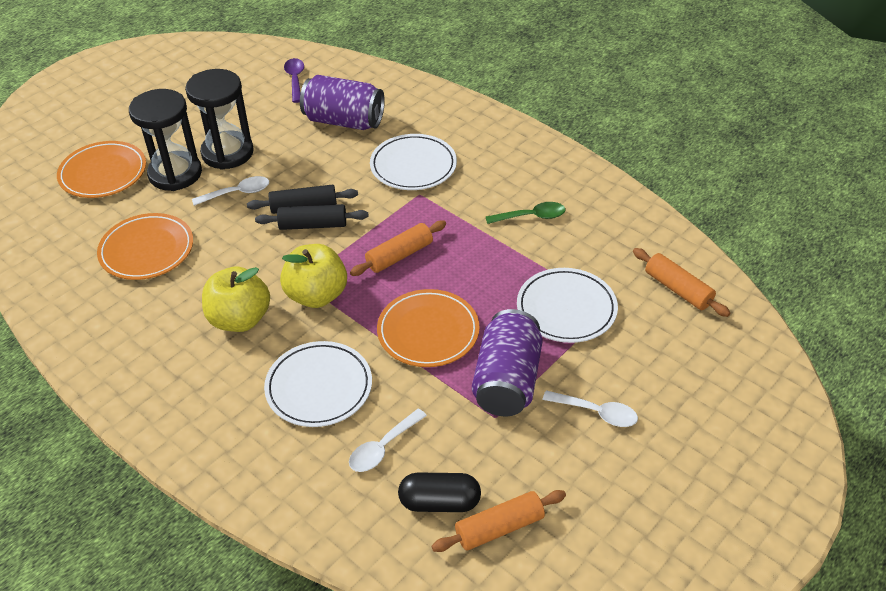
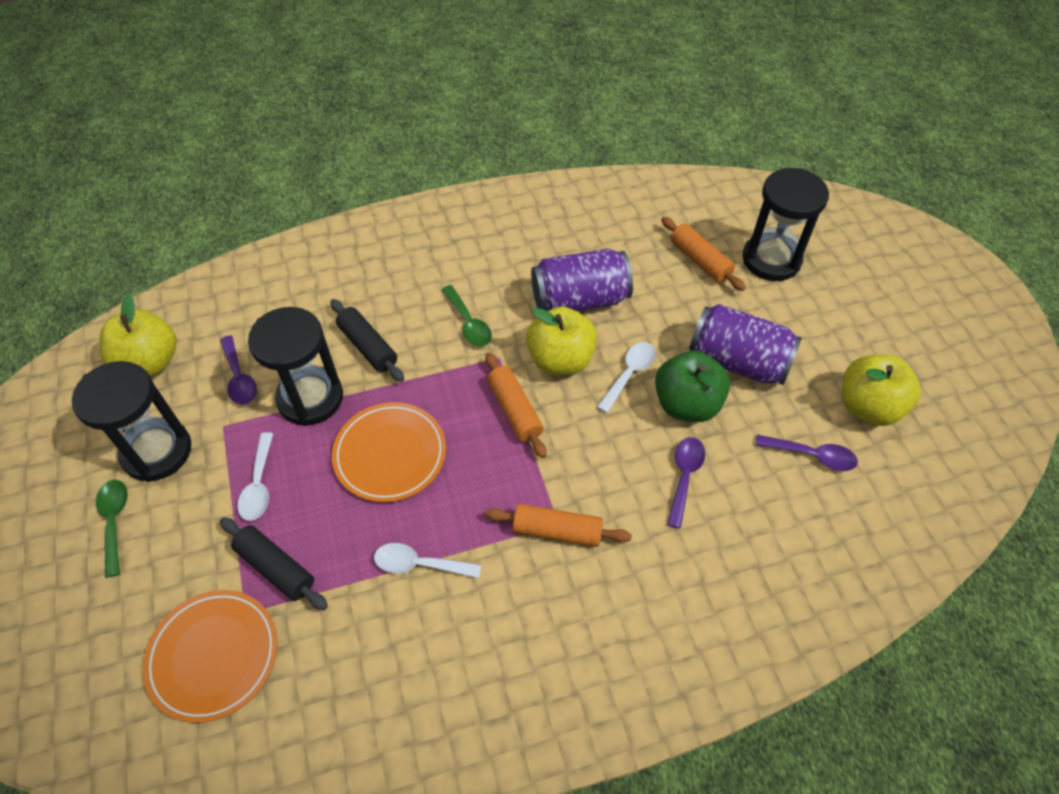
black capsule: 1 -> 0
black hourglass: 2 -> 3
green apple: 0 -> 1
green spoon: 1 -> 2
orange plate: 3 -> 2
purple spoon: 1 -> 3
white plate: 3 -> 0
yellow apple: 2 -> 3

